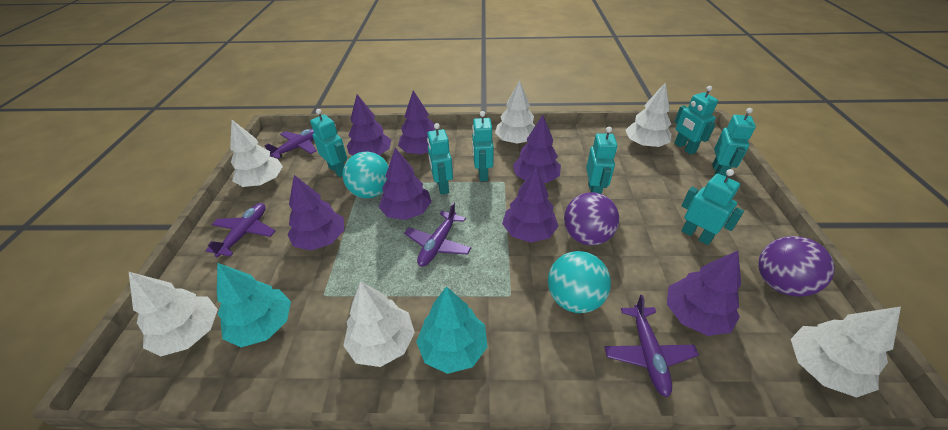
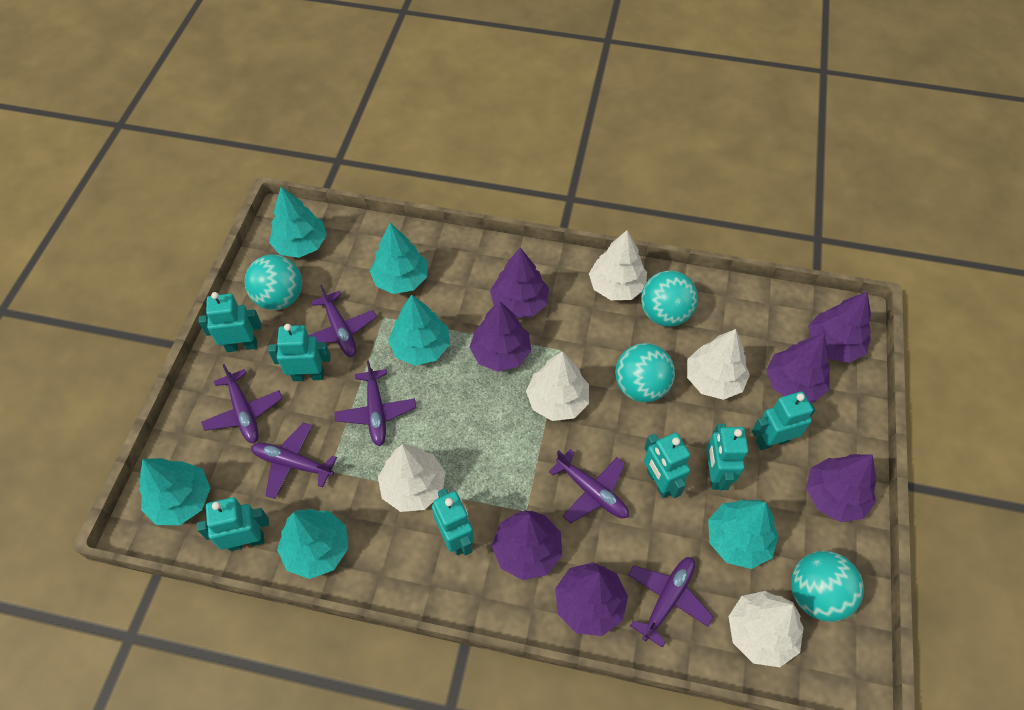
purple ball: 2 -> 0
purple plane: 4 -> 6
turquoise ball: 2 -> 4
turquoise tree: 2 -> 6
white tree: 6 -> 5

